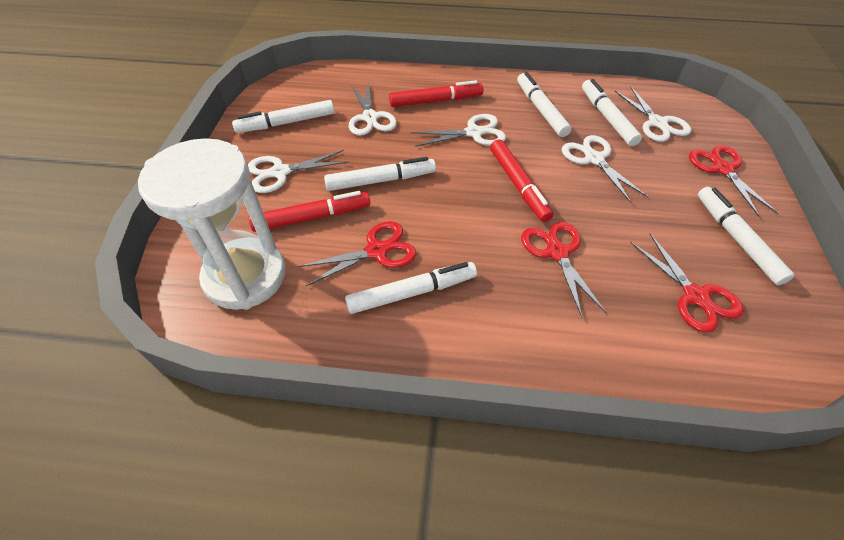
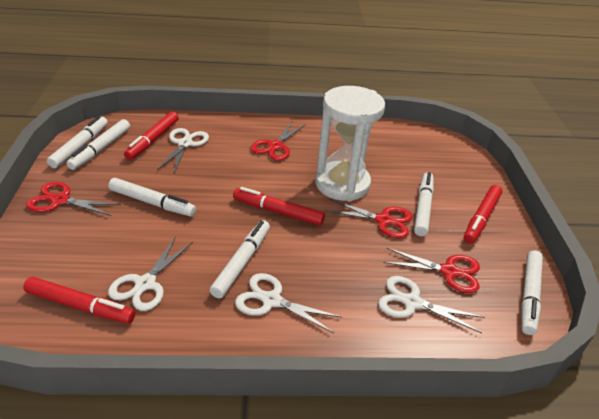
red marker: 3 -> 4
white scissors: 5 -> 4

